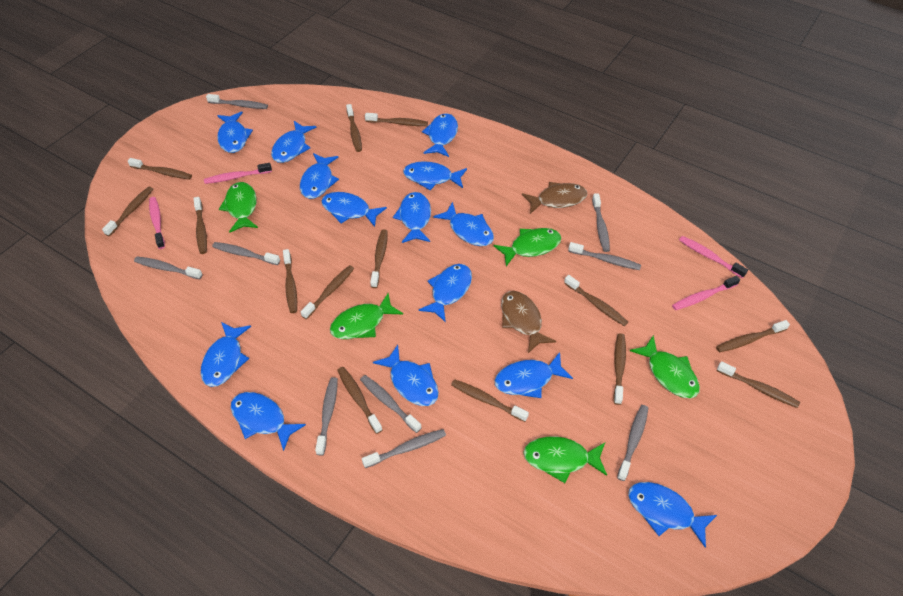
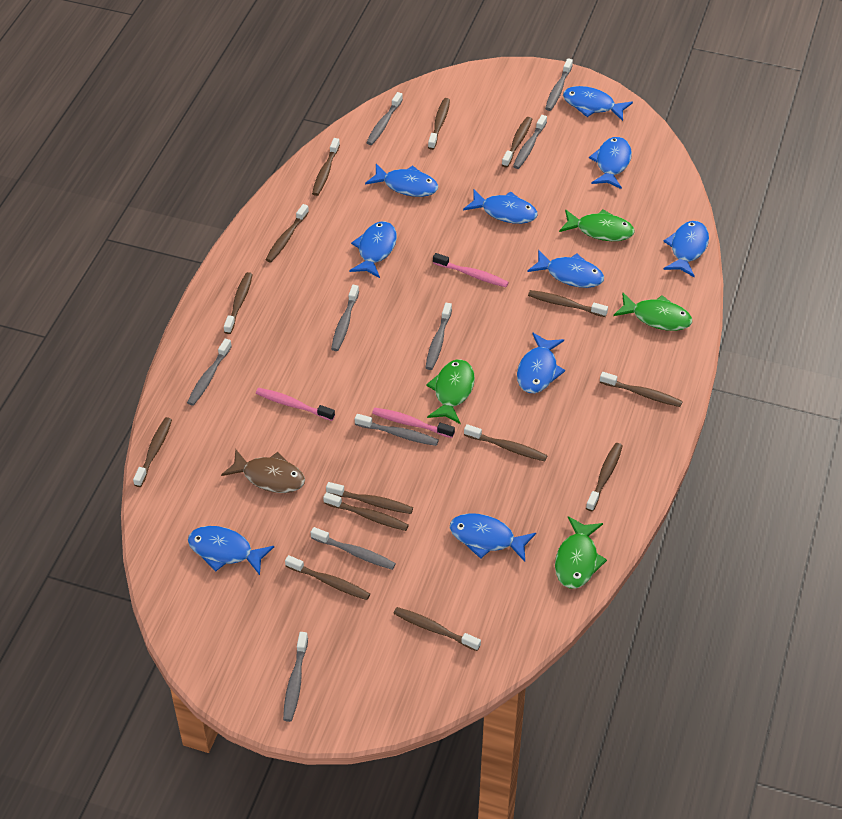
blue fish: 14 -> 10
brown fish: 2 -> 1
green fish: 5 -> 4
pink toothbrush: 4 -> 3

